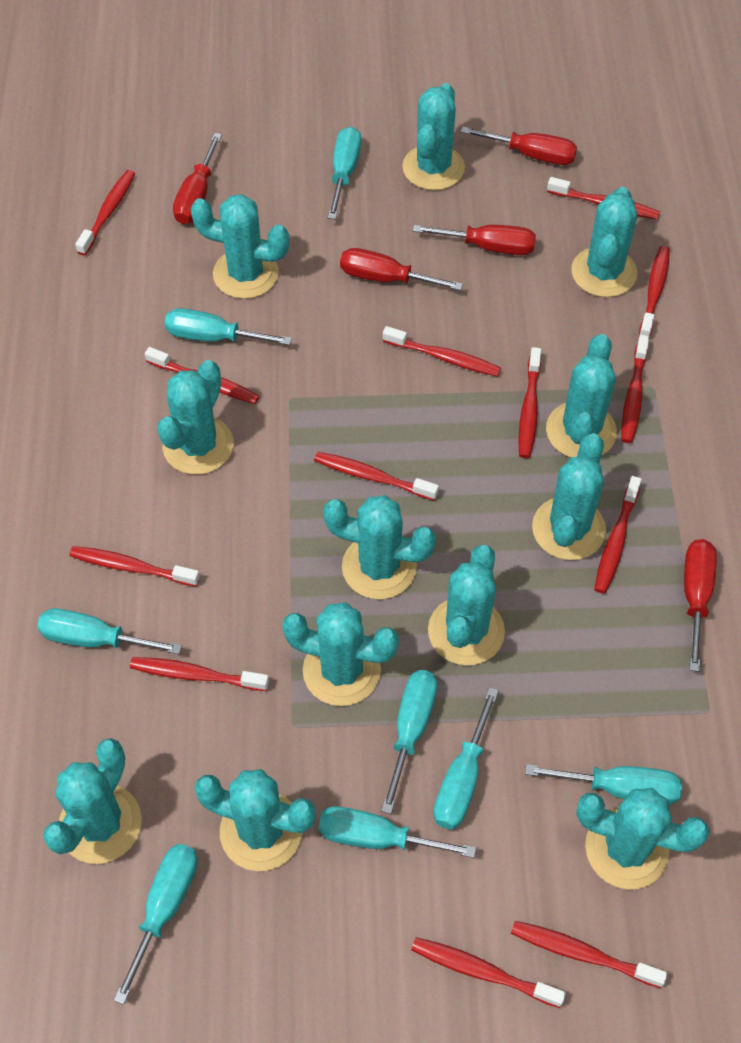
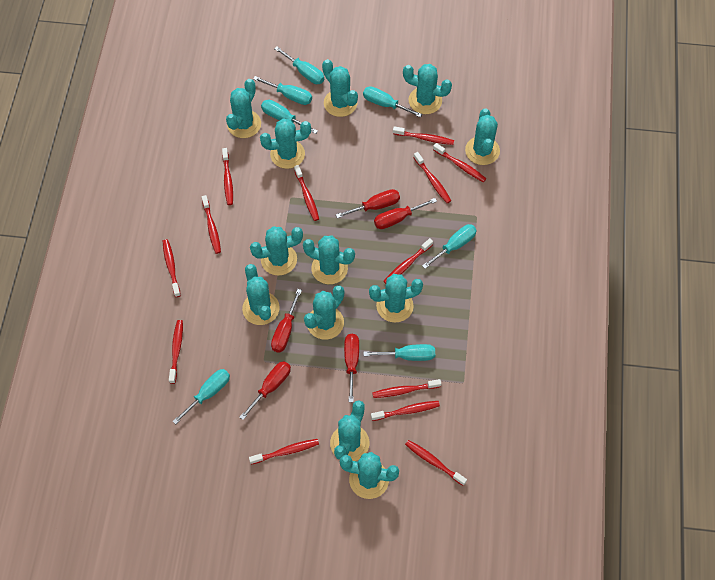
turquoise screwdriver: 8 -> 7

